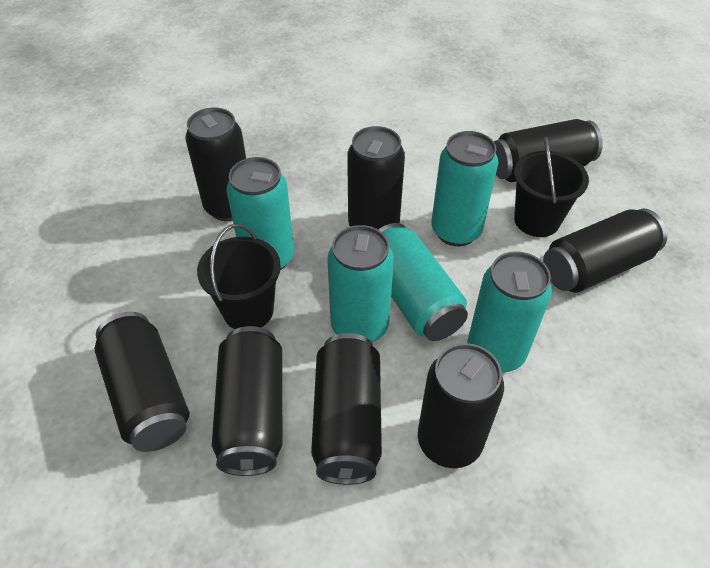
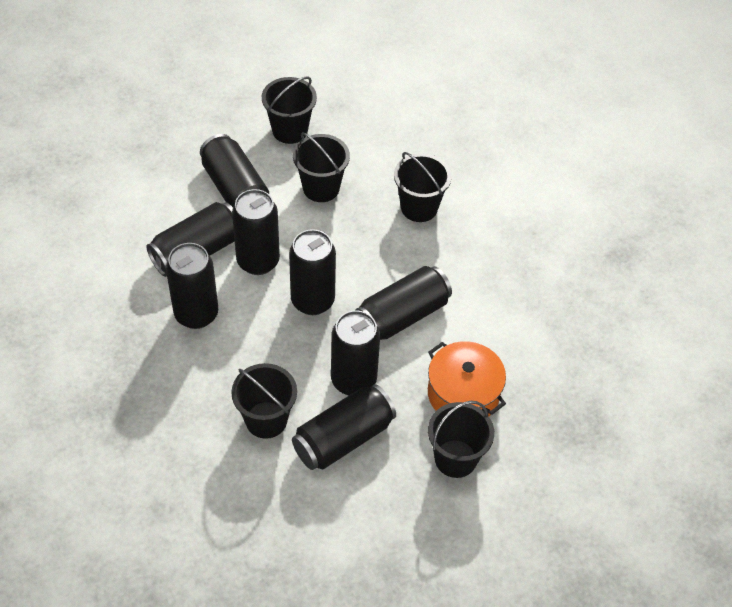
black bucket: 2 -> 5
orange pot: 0 -> 1
turquoise can: 5 -> 0

